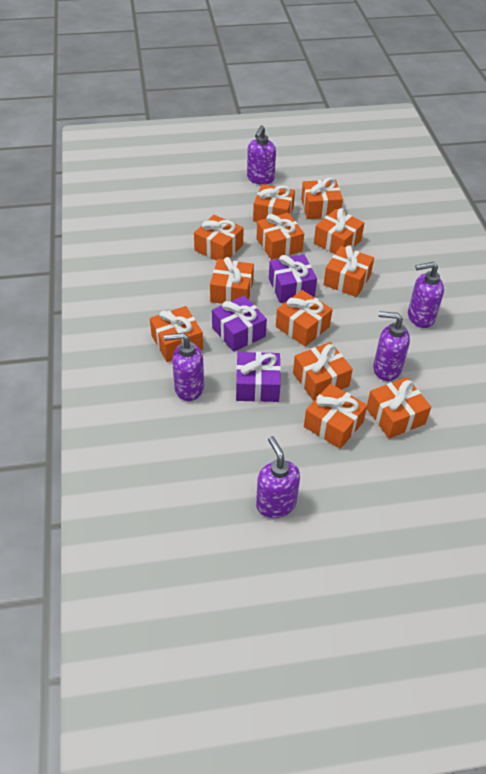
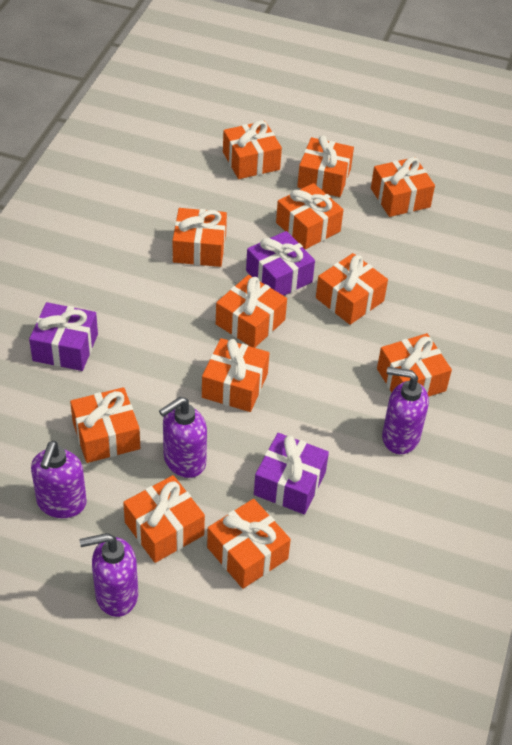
purple soap dispenser: 5 -> 4

